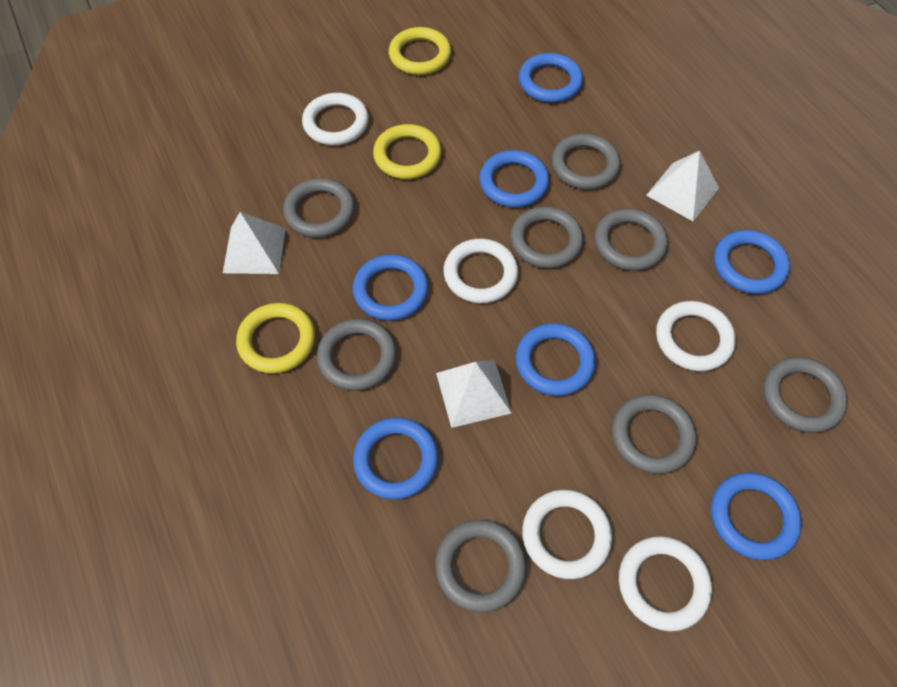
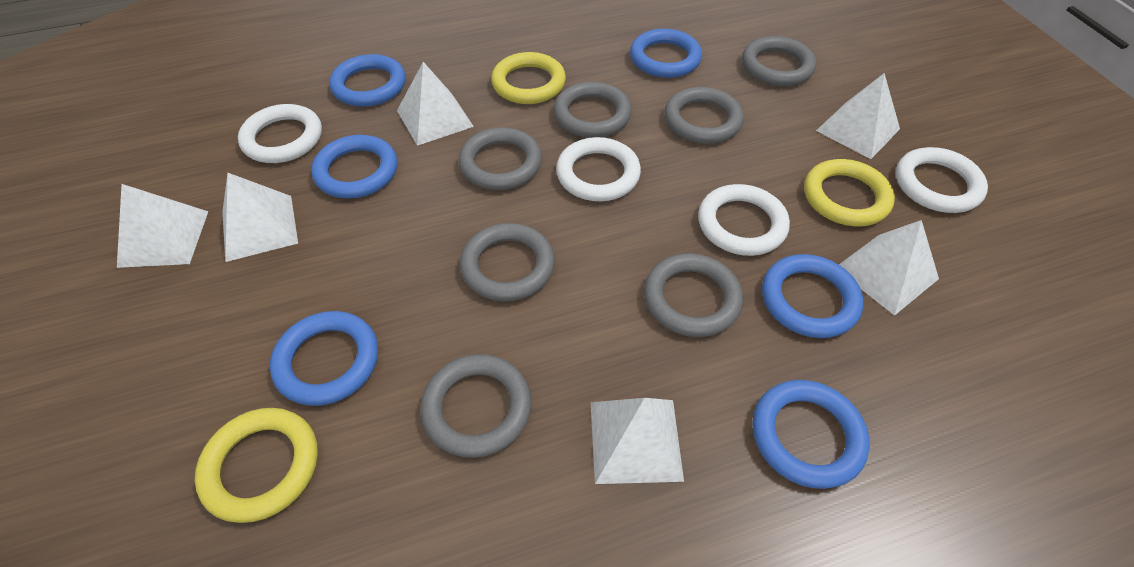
blue ring: 7 -> 6
grey ring: 8 -> 7
white pyramid: 3 -> 6
white ring: 5 -> 4

